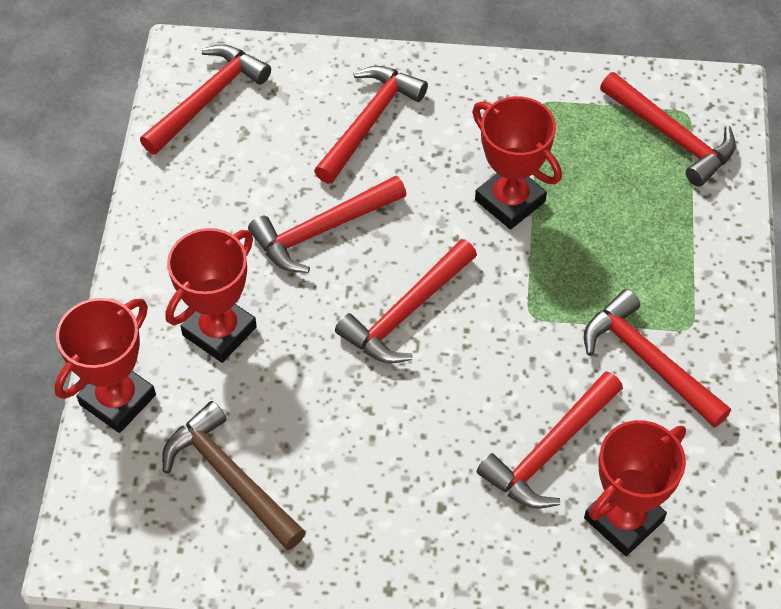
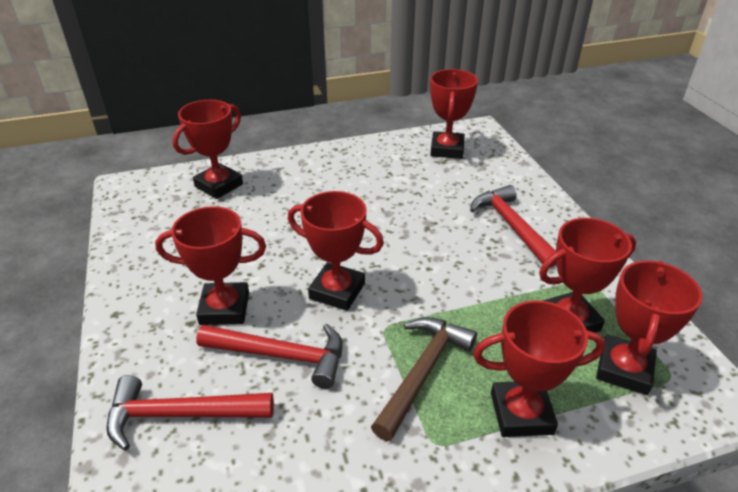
red hammer: 7 -> 3
red trophy: 4 -> 7

